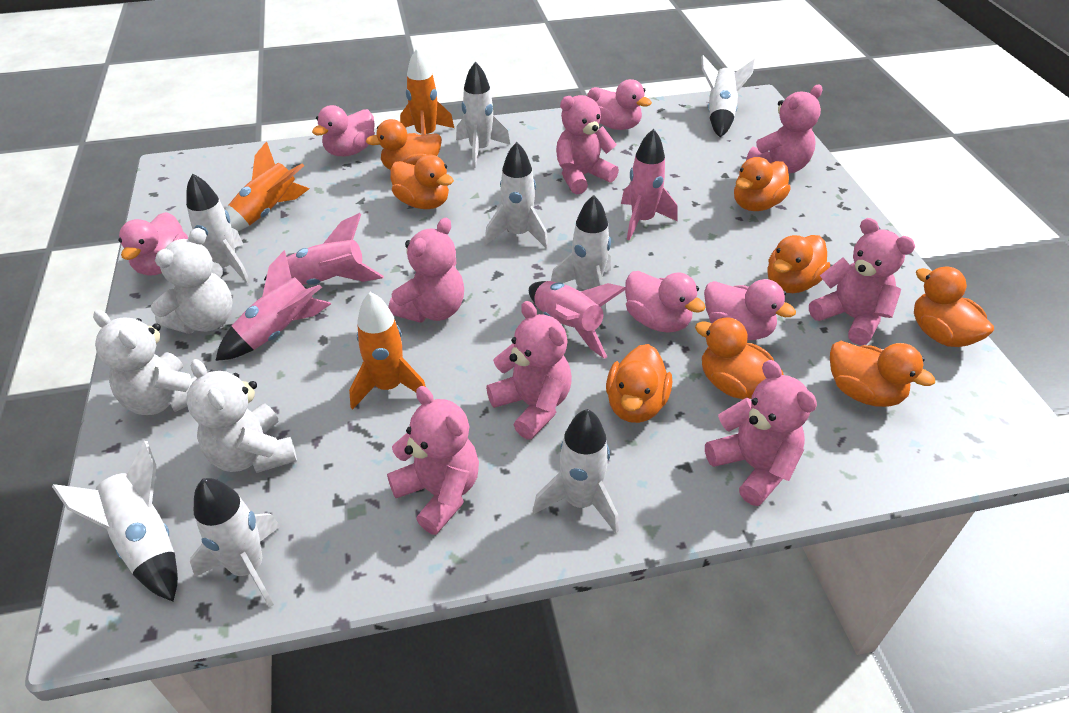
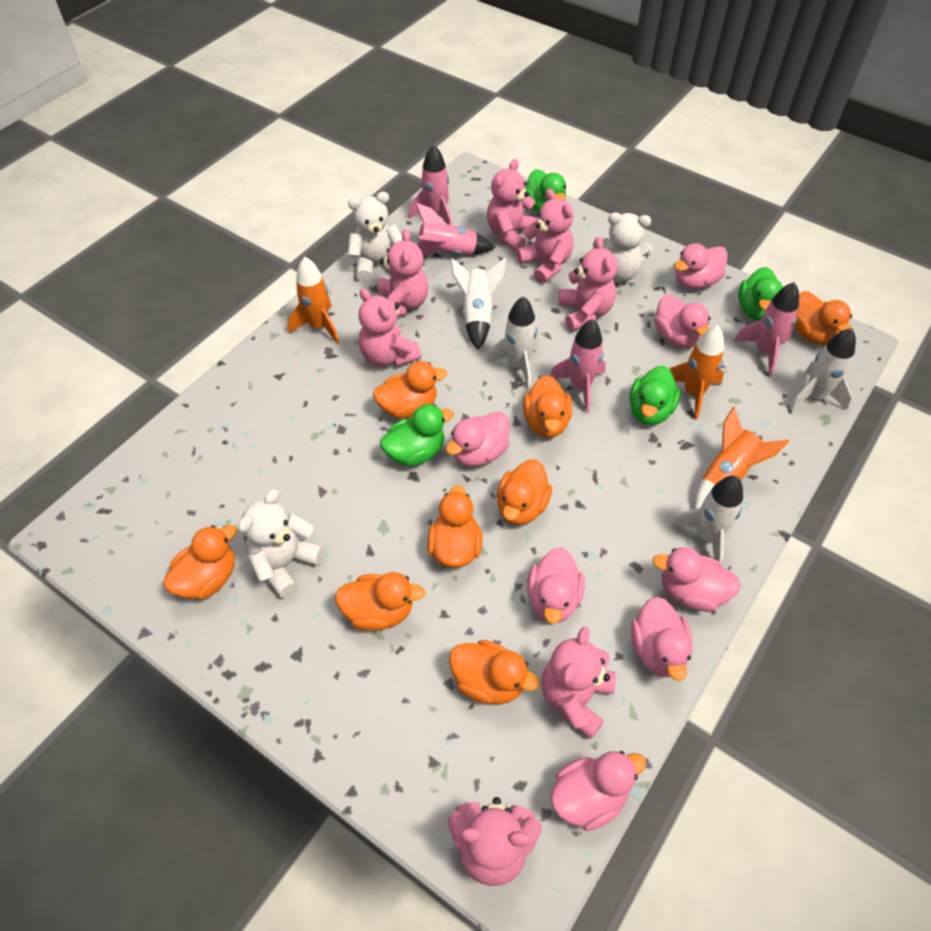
green duck: 0 -> 4
pink duck: 5 -> 7
white rocket: 8 -> 4

